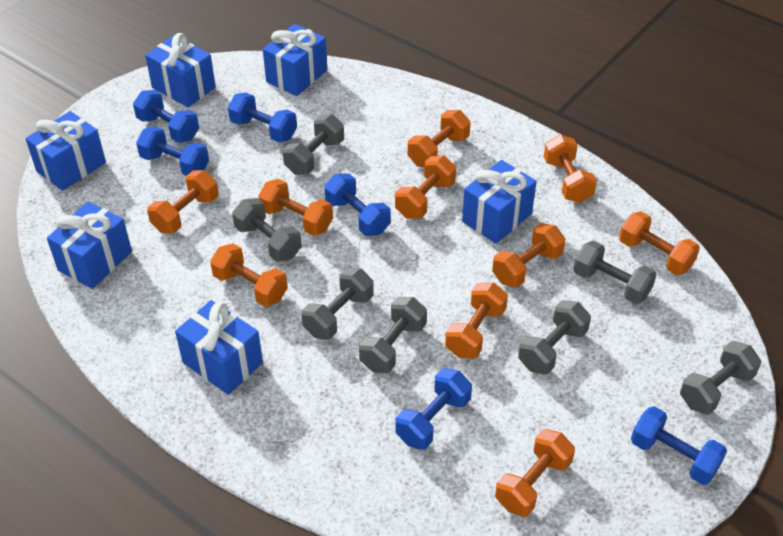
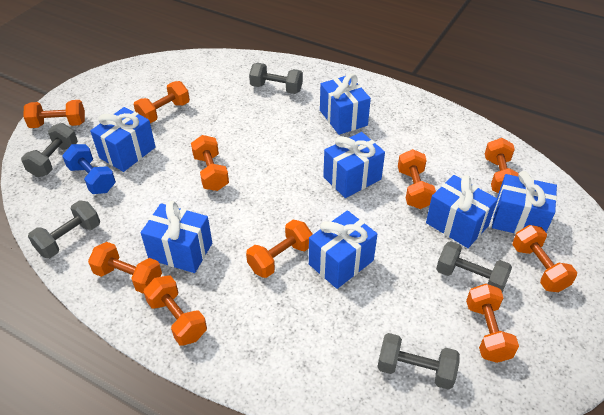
blue dumbbell: 6 -> 1
blue gift: 6 -> 7
grey dumbbell: 7 -> 5

